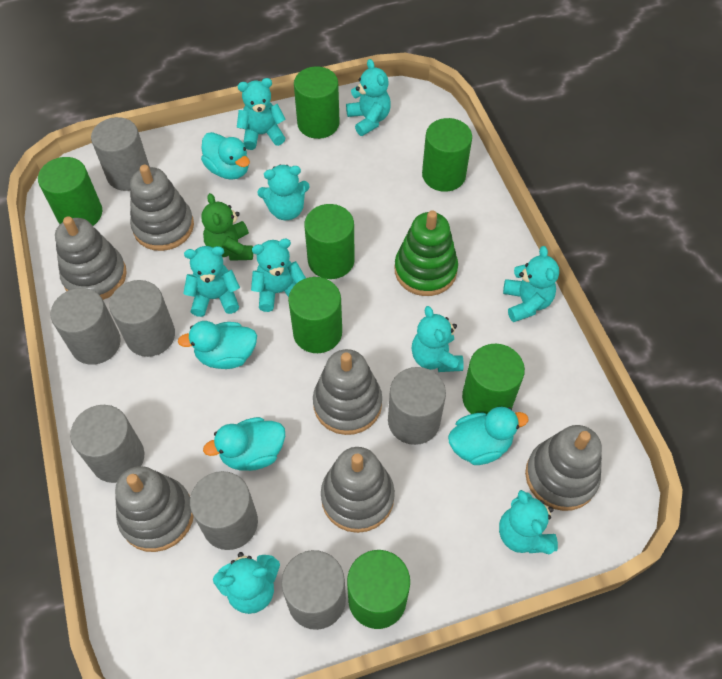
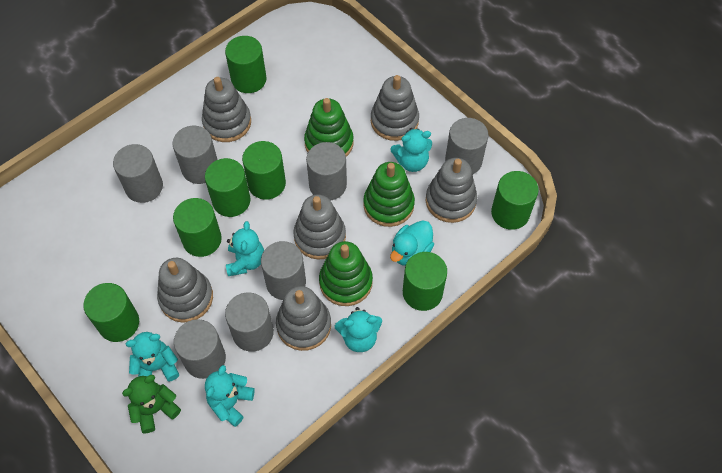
green stacking toy: 1 -> 3
turquoise duck: 4 -> 1
turquoise teddy bear: 9 -> 5

